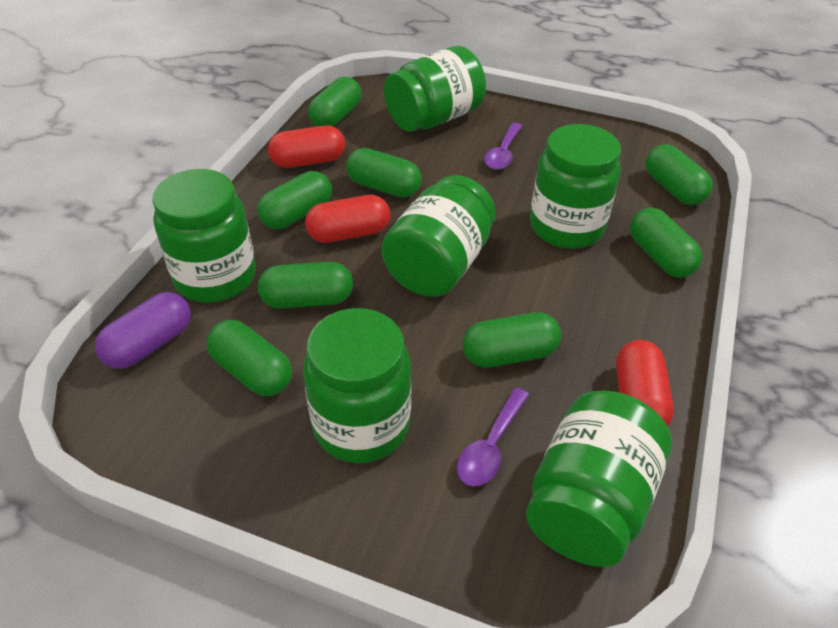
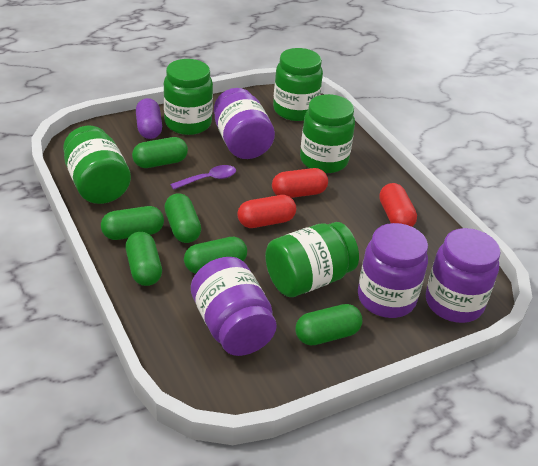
green capsule: 8 -> 6
green jar: 6 -> 5
purple jar: 0 -> 4
purple spoon: 2 -> 1

